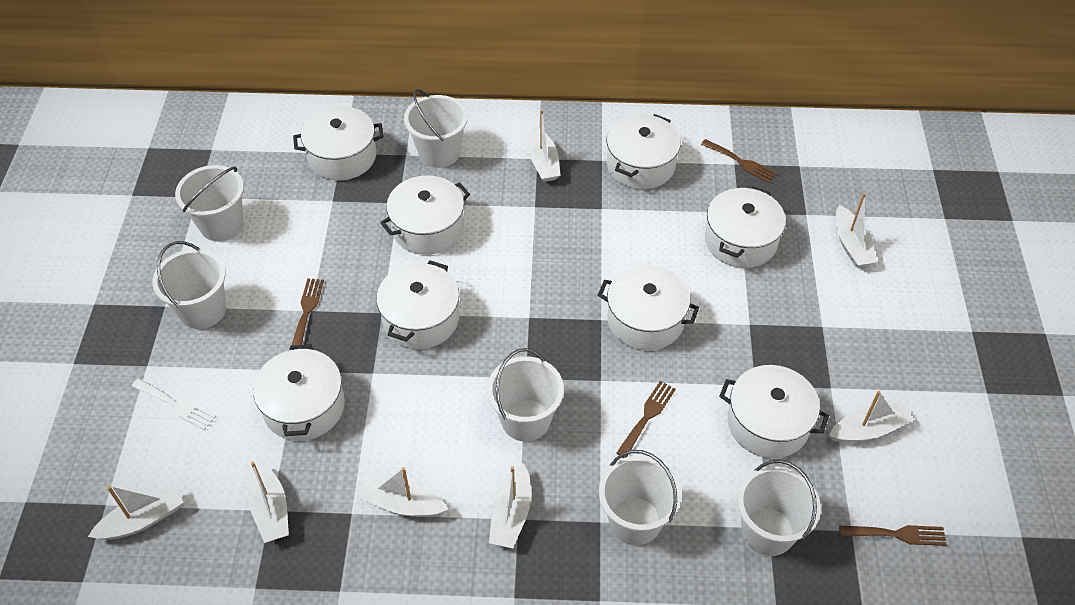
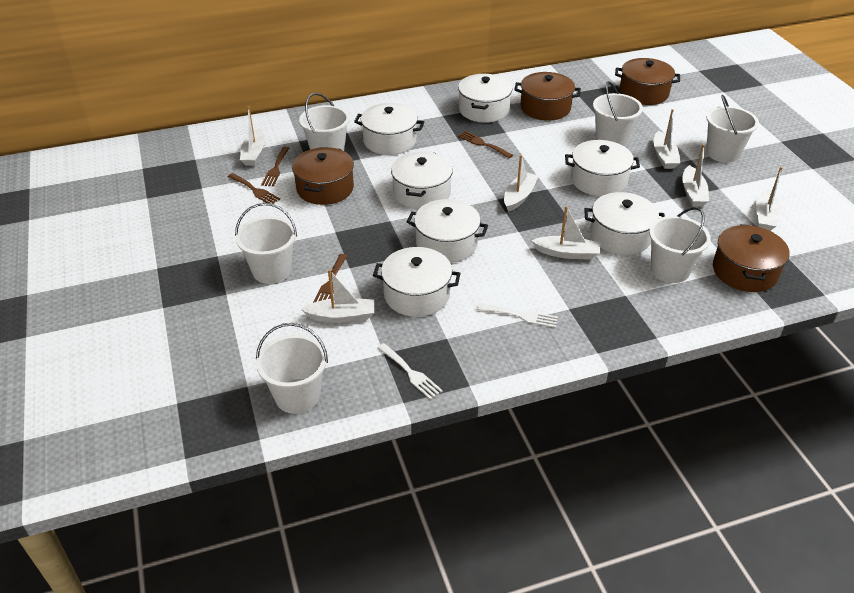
brown pot: 0 -> 4
white fork: 1 -> 2
white pot: 8 -> 7

